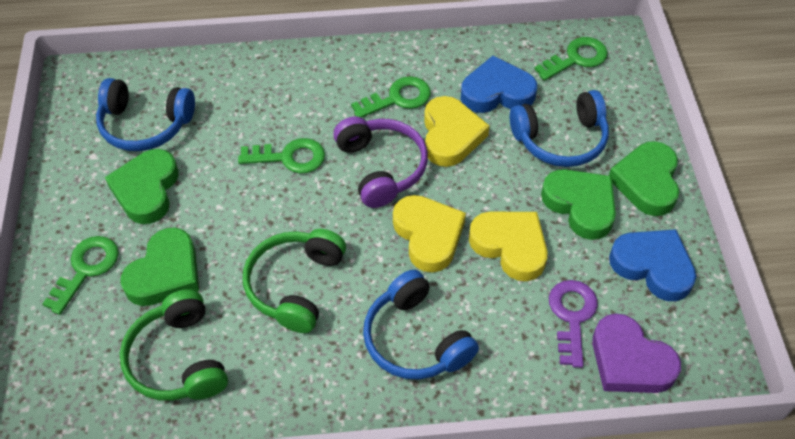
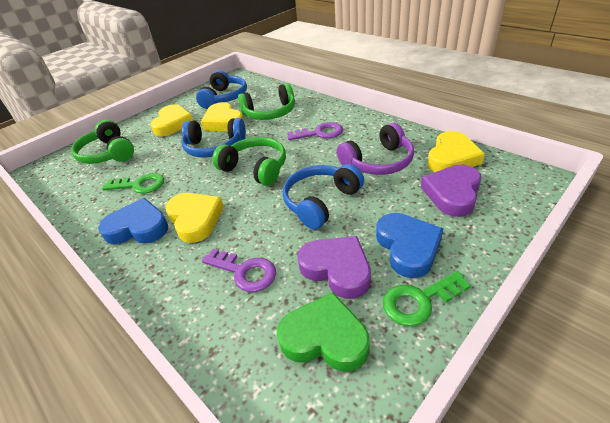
green headphones: 2 -> 3
green heart: 4 -> 1
green key: 4 -> 2
purple heart: 1 -> 2
purple key: 1 -> 2
yellow heart: 3 -> 4

